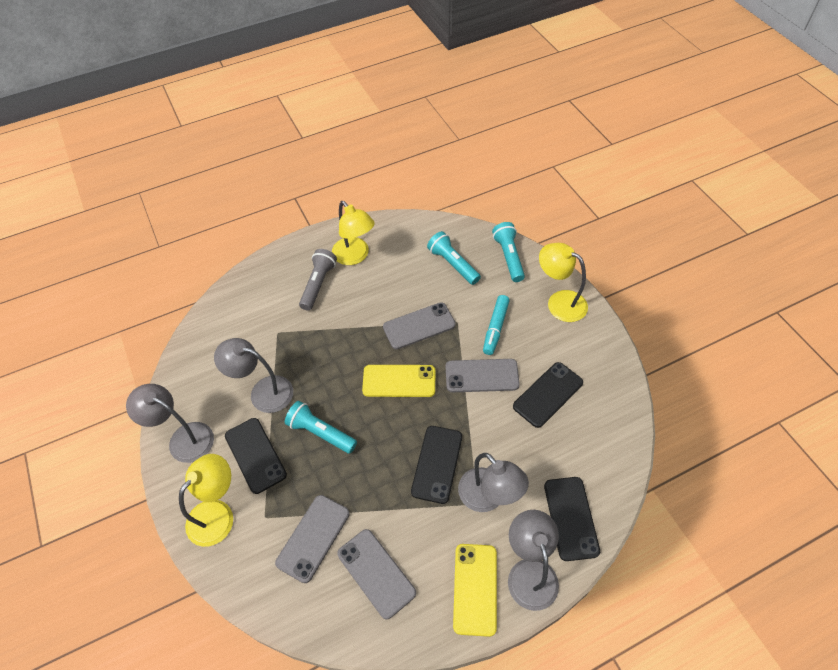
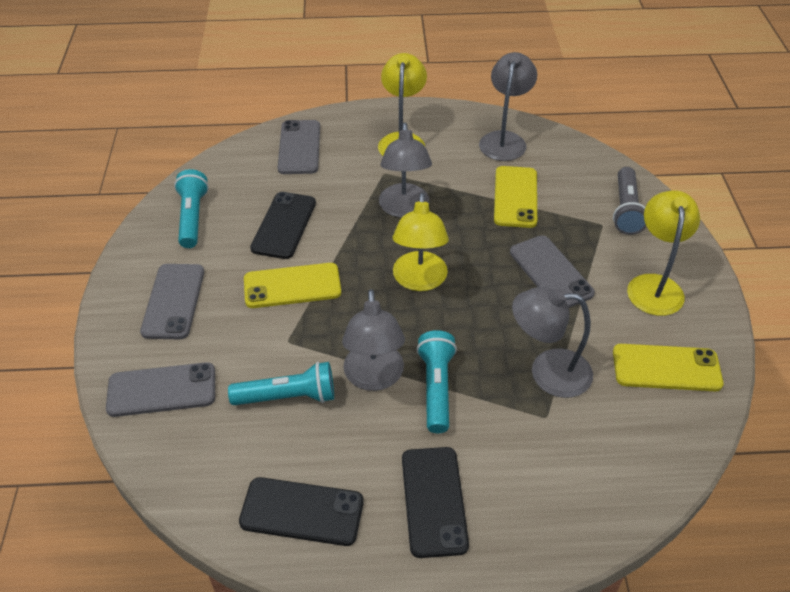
black phone: 4 -> 3
turquoise marker: 1 -> 0
yellow phone: 2 -> 3

